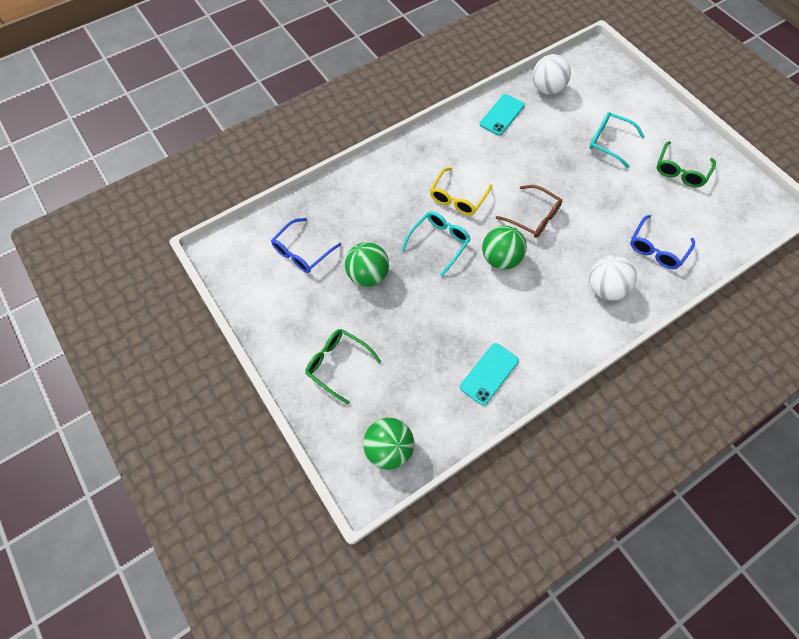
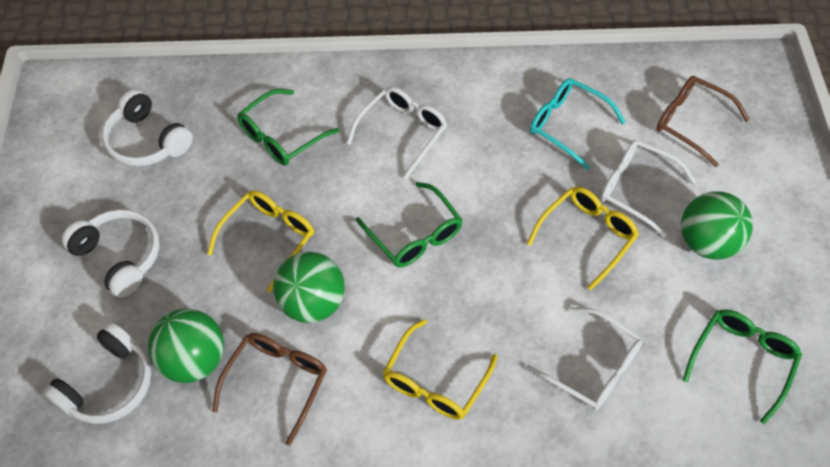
blue glasses: 2 -> 0
brown glasses: 1 -> 2
green glasses: 2 -> 3
turquoise glasses: 2 -> 1
turquoise phone: 2 -> 0
white ball: 2 -> 0
white glasses: 0 -> 3
white headphones: 0 -> 3
yellow glasses: 1 -> 3

